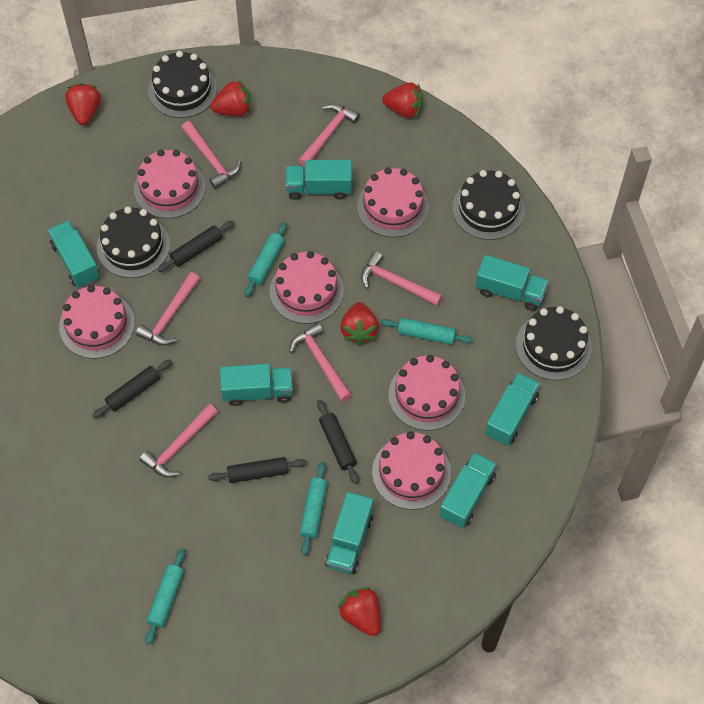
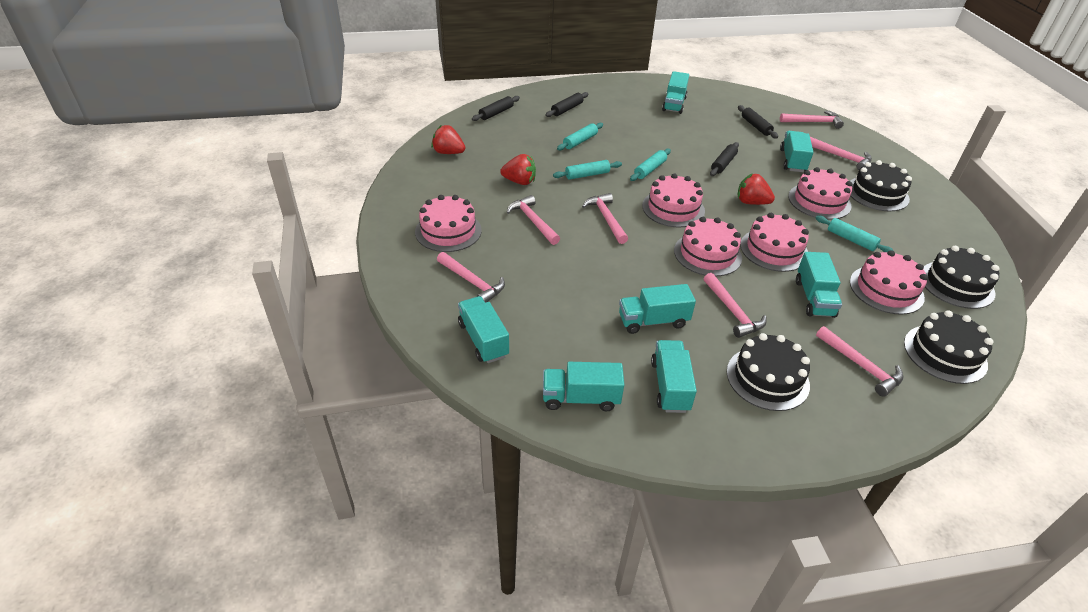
pink hammer: 6 -> 7
red strawberry: 5 -> 3

